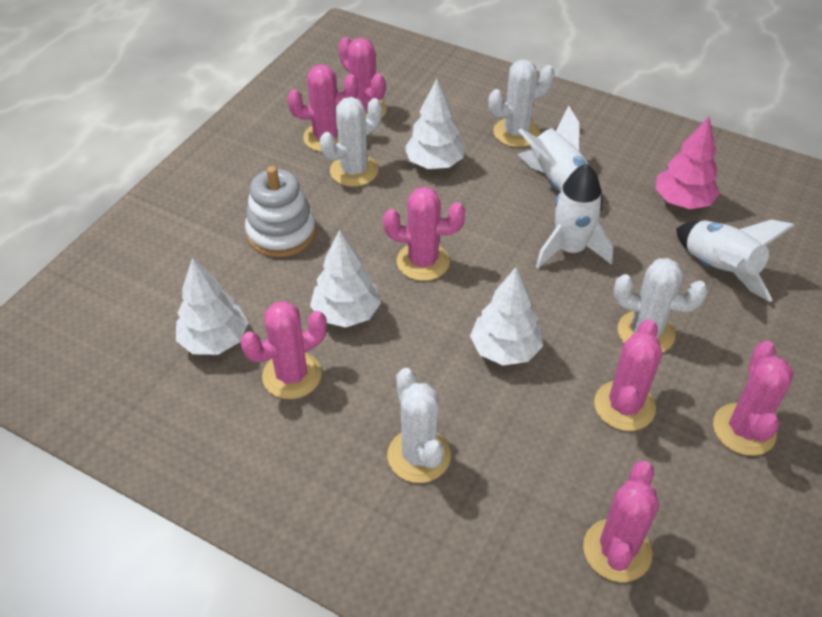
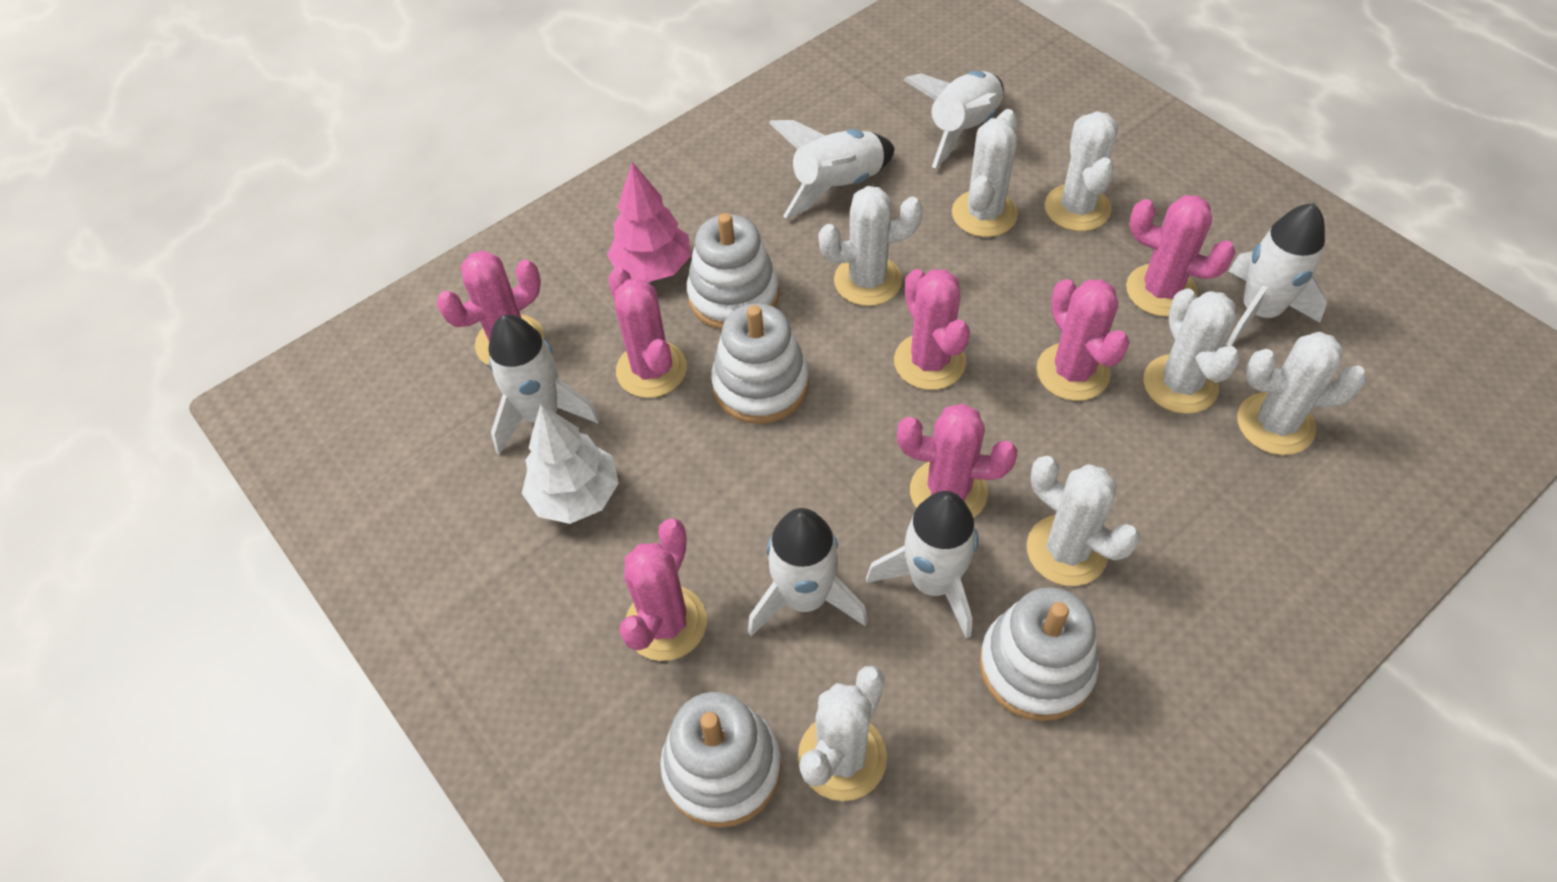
white cactus: 4 -> 7
white rocket: 3 -> 6
white stacking toy: 1 -> 4
white tree: 4 -> 1

